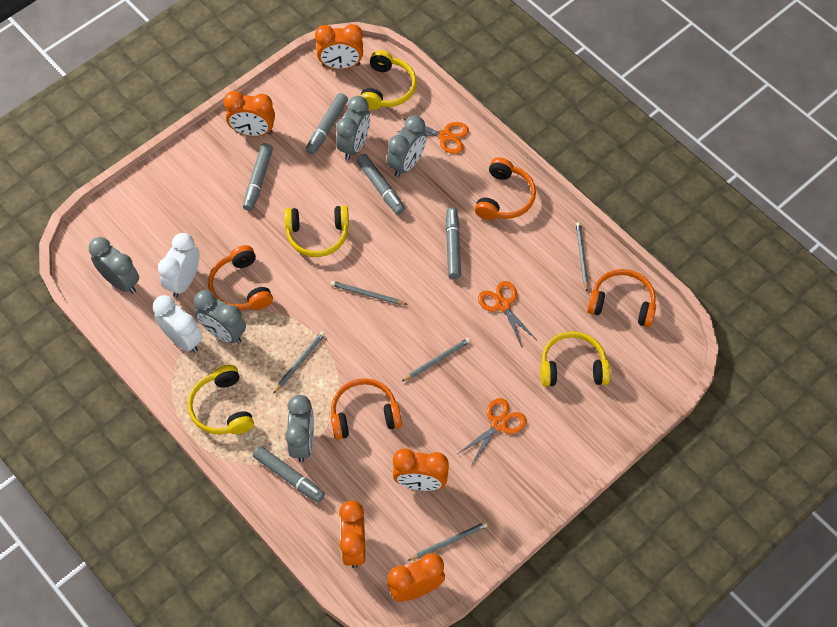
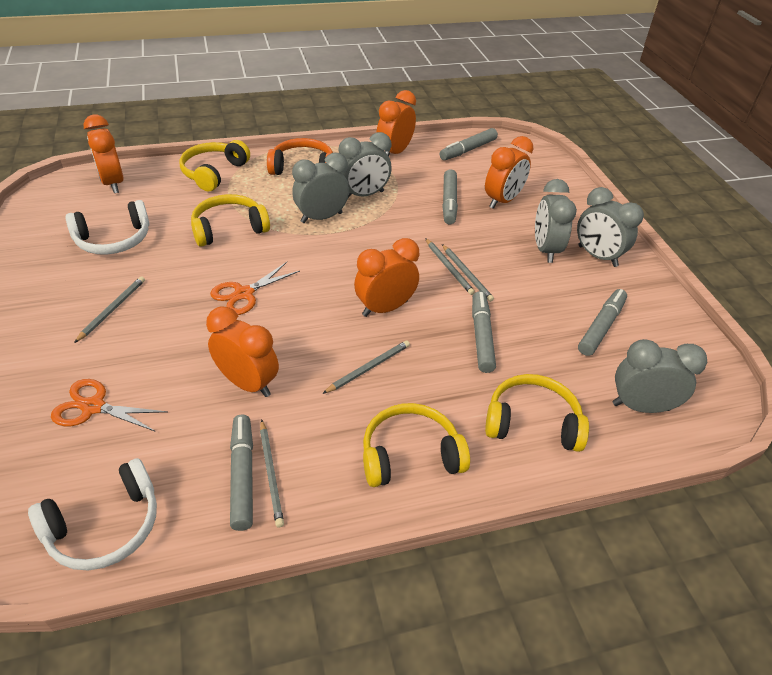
orange headphones: 4 -> 1
orange scissors: 3 -> 2
white clock: 2 -> 0
white headphones: 0 -> 2

